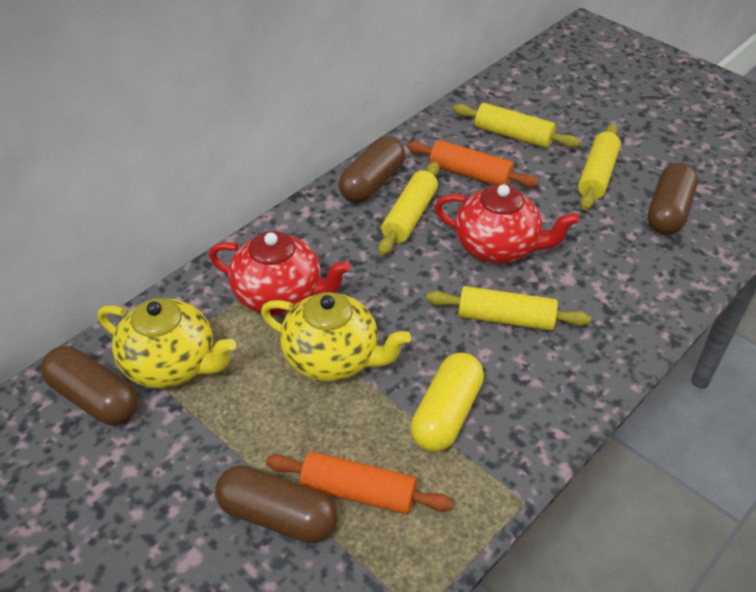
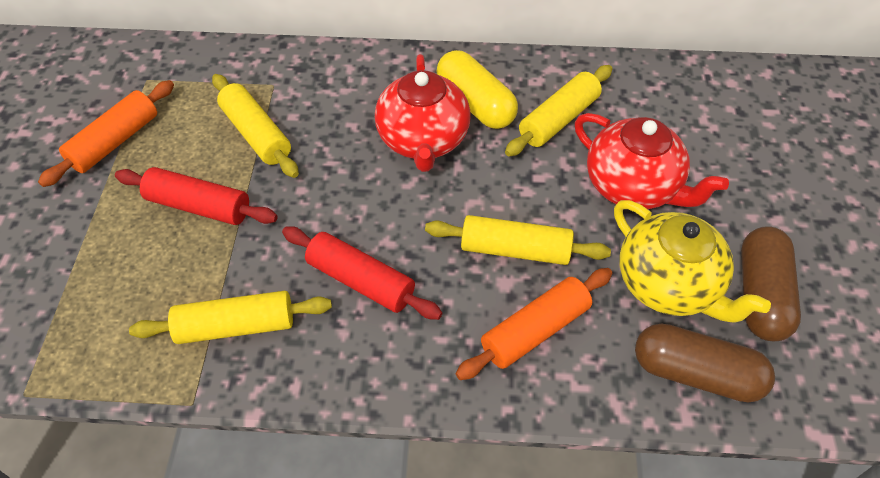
brown capsule: 4 -> 2
red rolling pin: 0 -> 2
yellow teapot: 2 -> 1

